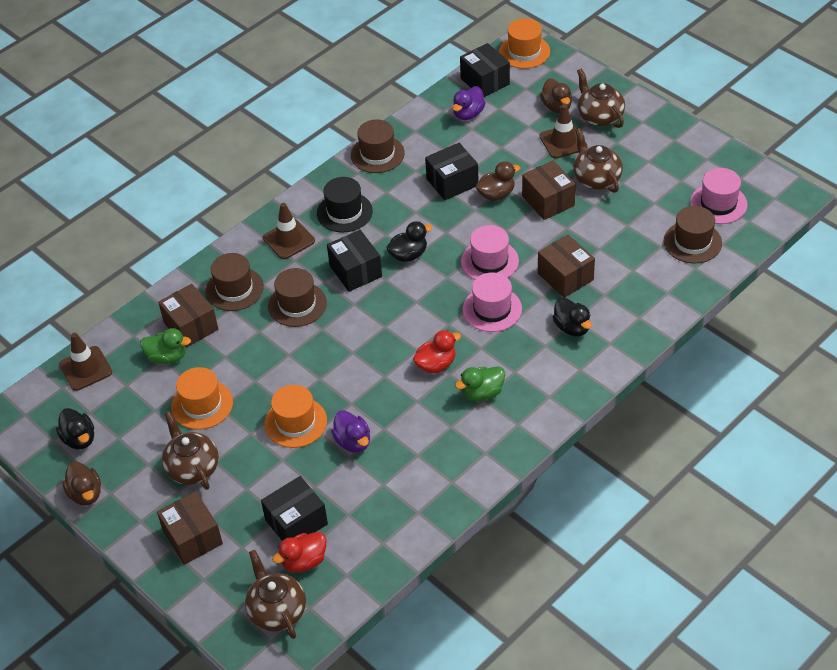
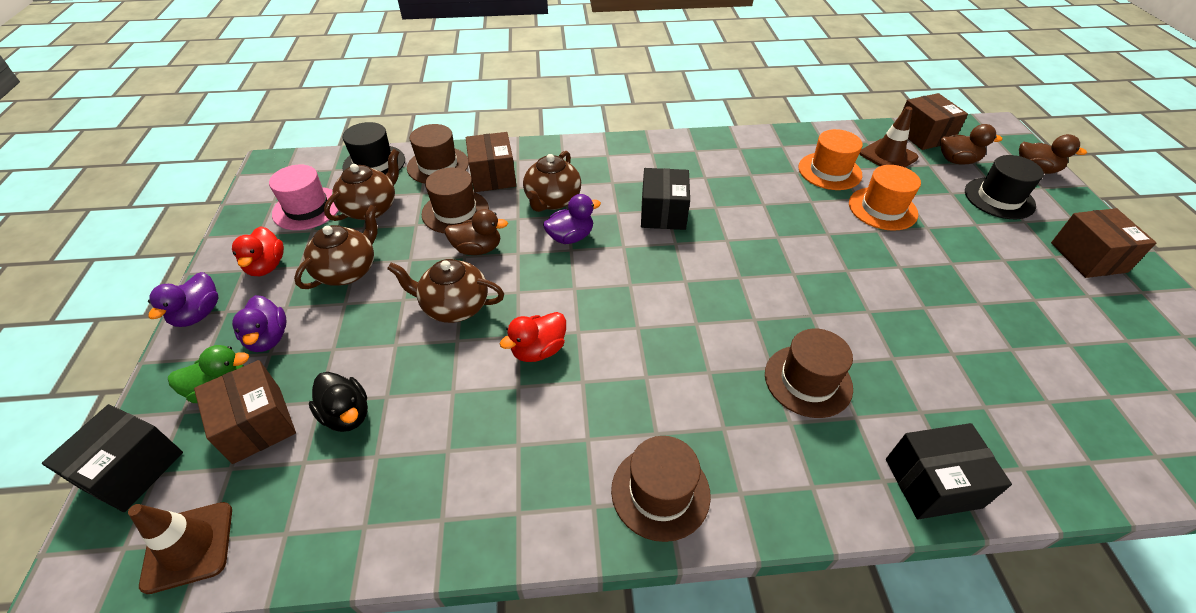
black box: 4 -> 3
black duck: 3 -> 1
black hat: 1 -> 2
brown traffic cone: 3 -> 2
green duck: 2 -> 1
orange hat: 3 -> 2
pink hat: 3 -> 1
purple duck: 2 -> 3

